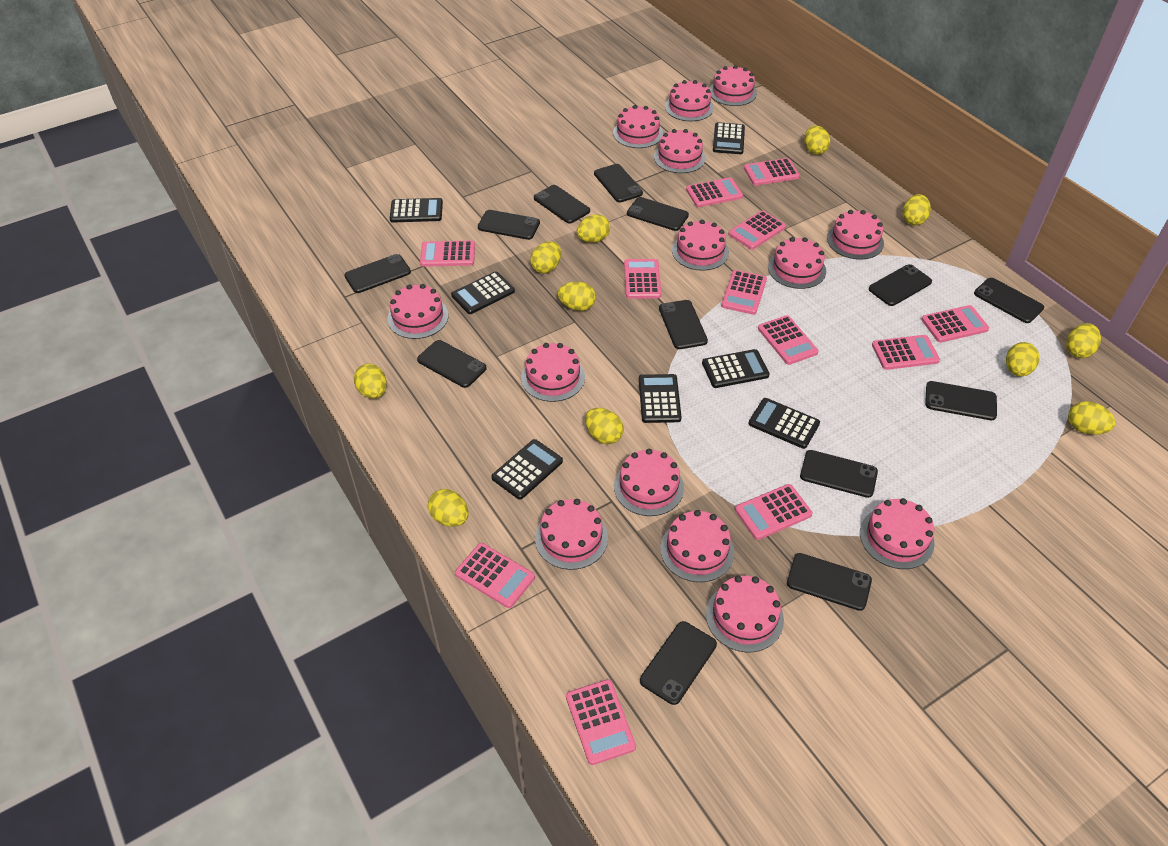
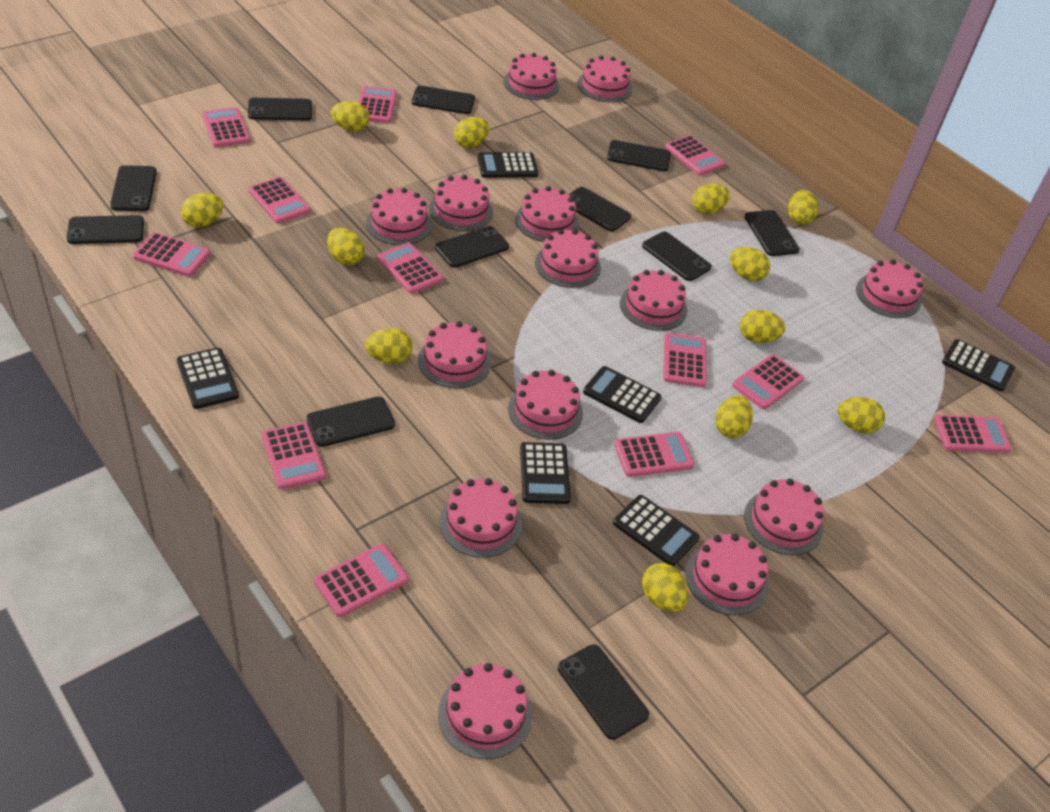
black calculator: 7 -> 6
black phone: 13 -> 11
yellow egg: 11 -> 12

